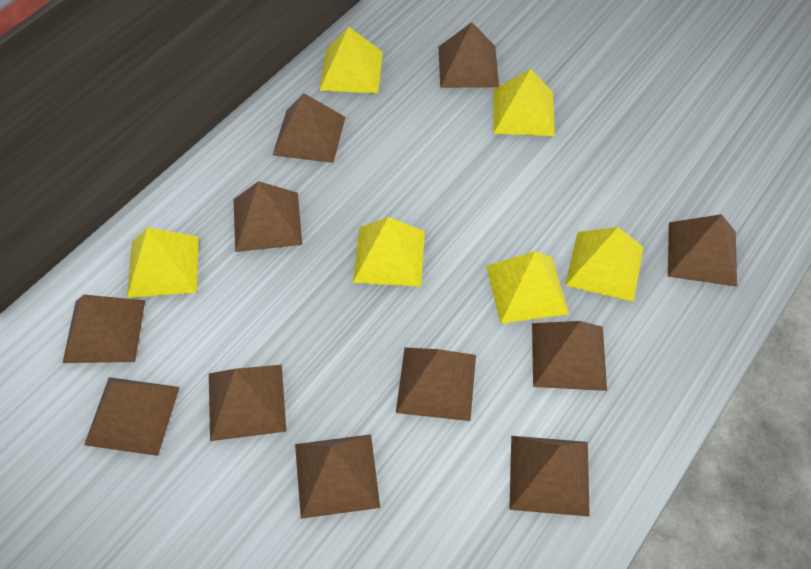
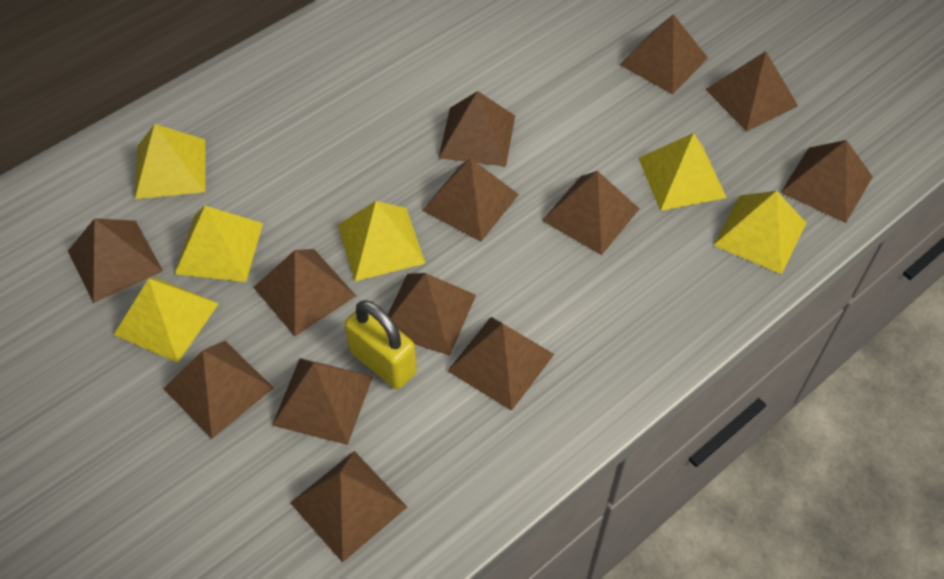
brown pyramid: 11 -> 13
yellow padlock: 0 -> 1

